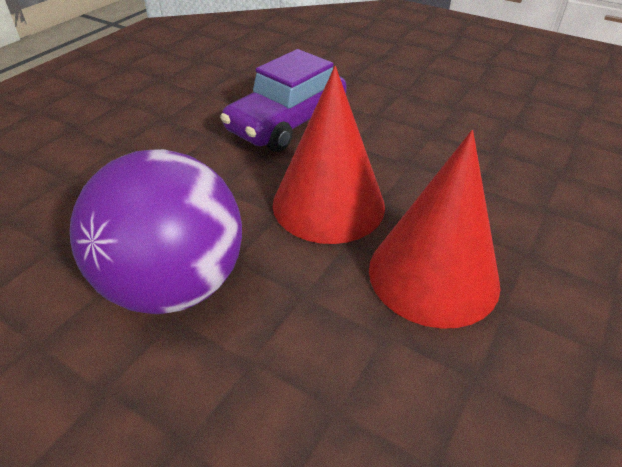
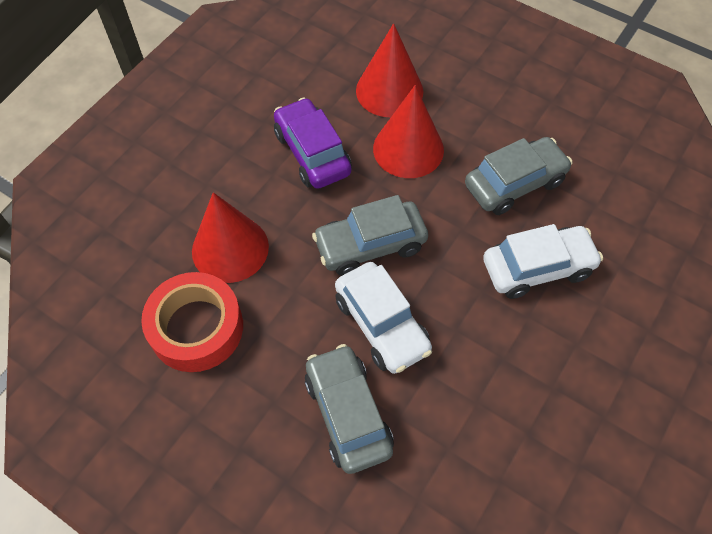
grey car: 0 -> 3
purple ball: 1 -> 0
red cone: 2 -> 3
red tape: 0 -> 1
white car: 0 -> 2

